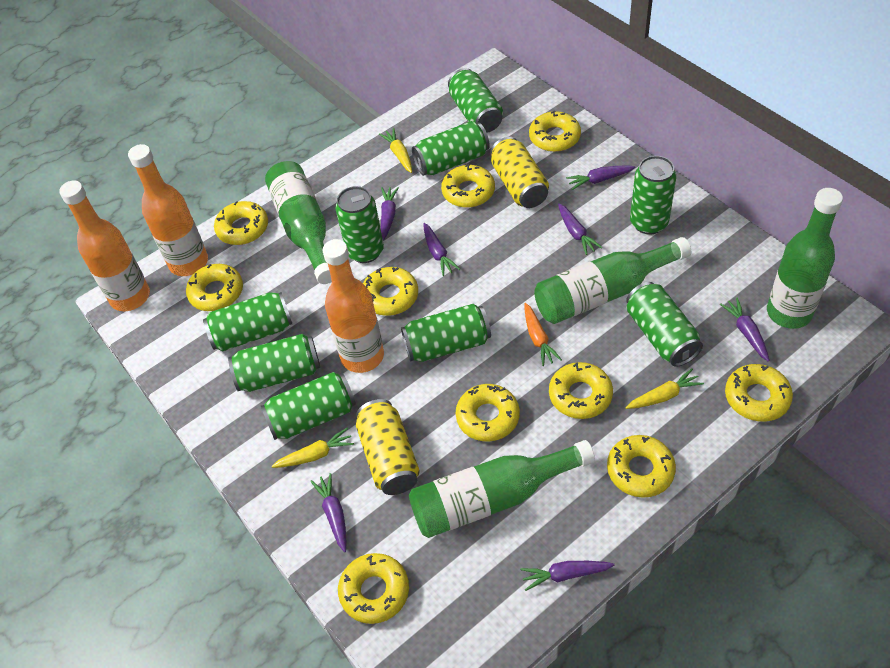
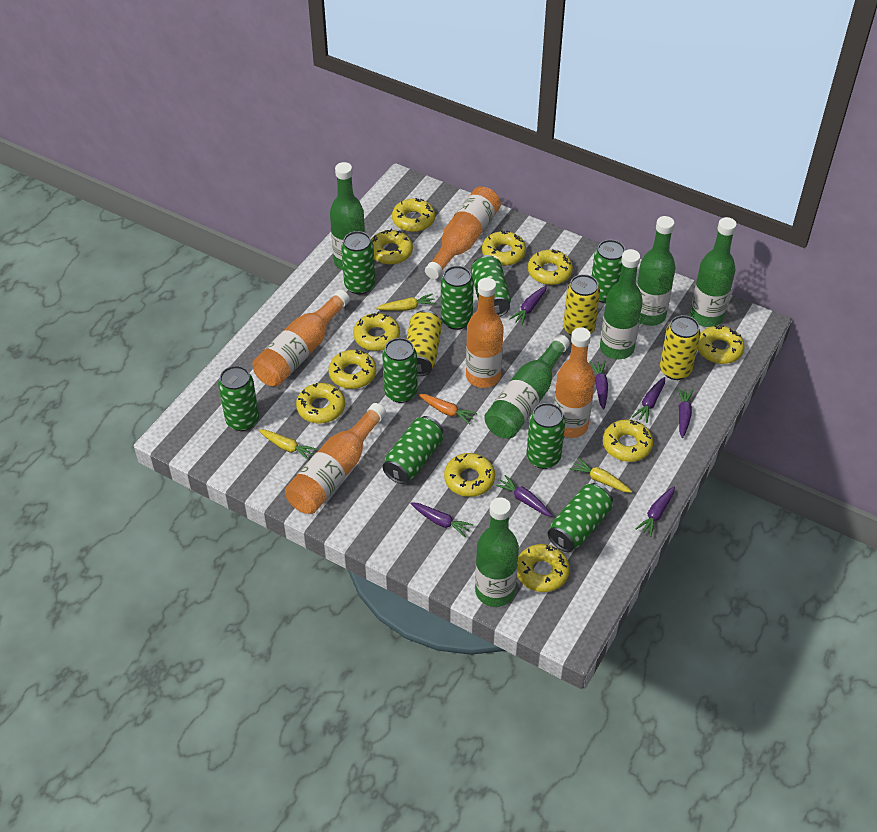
green bottle: 4 -> 6
orange bottle: 3 -> 5
yellow can: 2 -> 3
yellow donut: 10 -> 11

